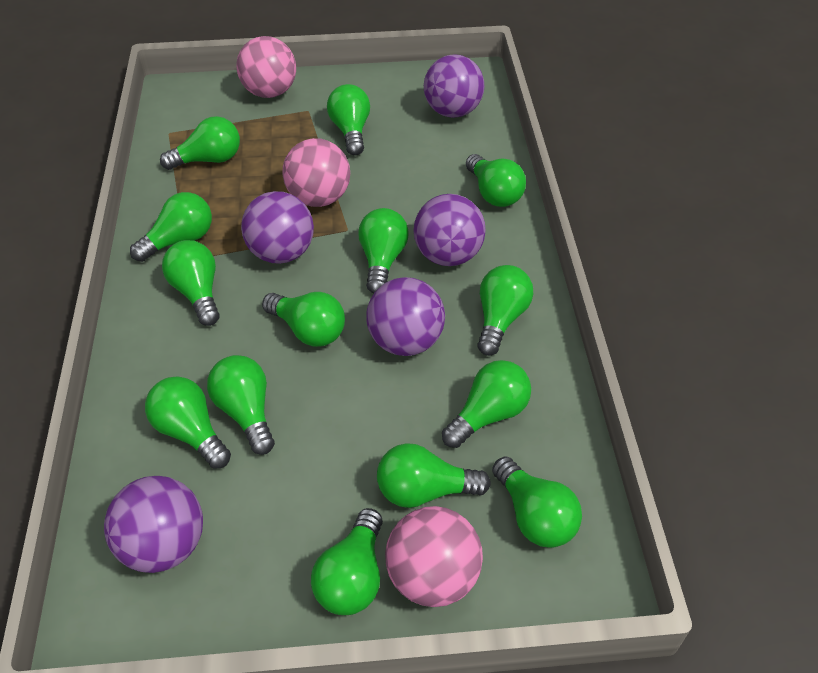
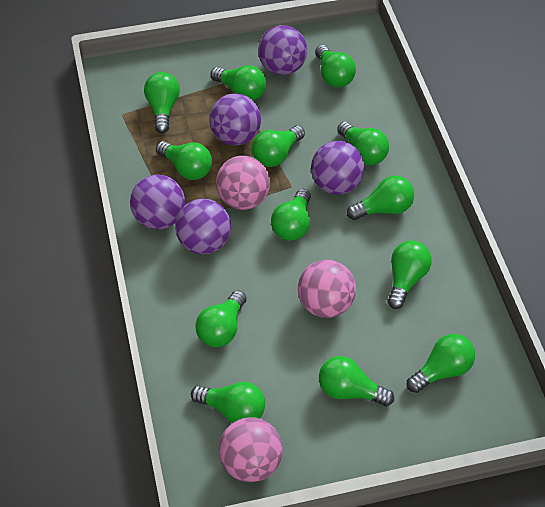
green light bulb: 14 -> 13

